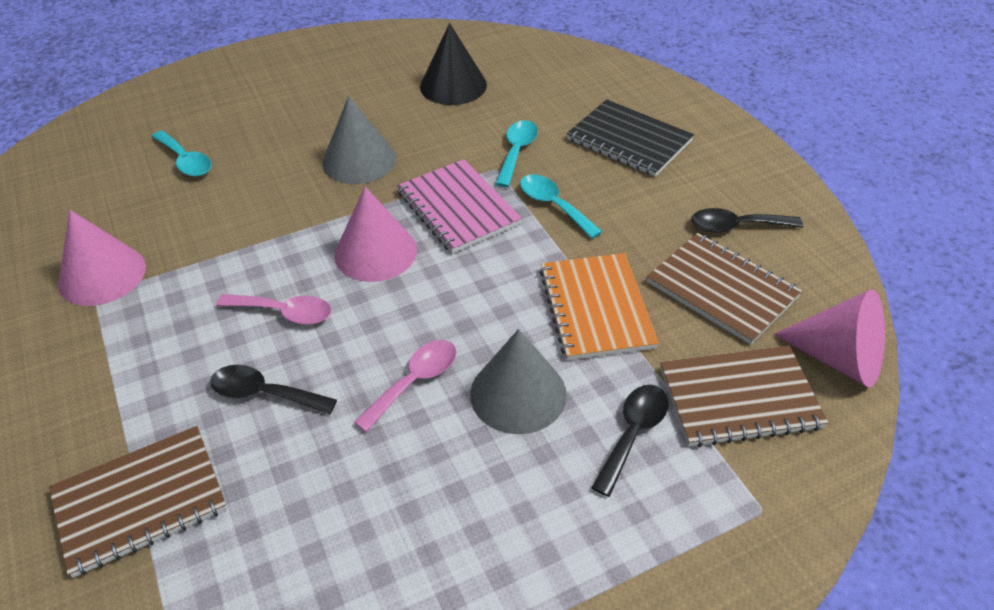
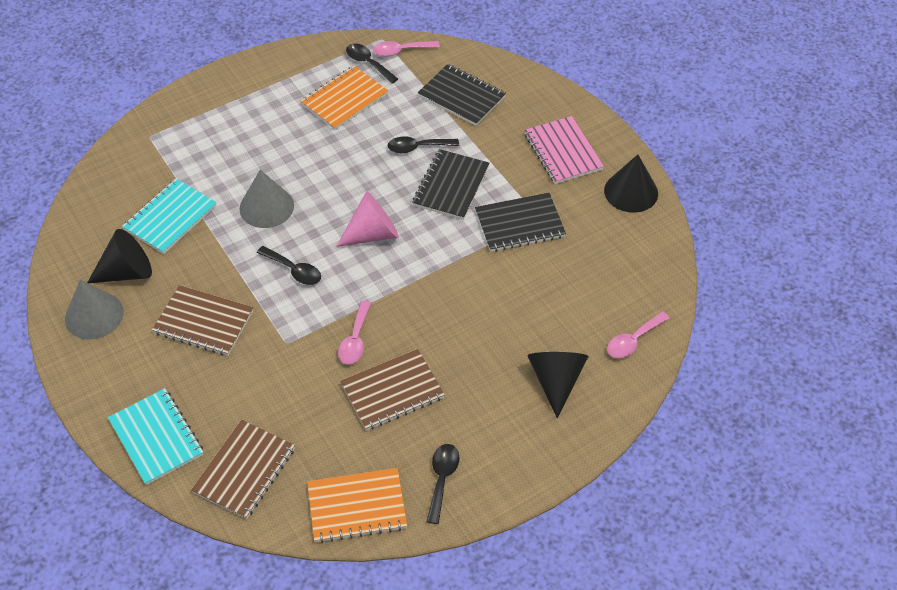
black cone: 1 -> 3
black notebook: 1 -> 3
black spoon: 3 -> 4
orange notebook: 1 -> 2
pink cone: 3 -> 1
pink spoon: 2 -> 3
turquoise notebook: 0 -> 2
turquoise spoon: 3 -> 0

